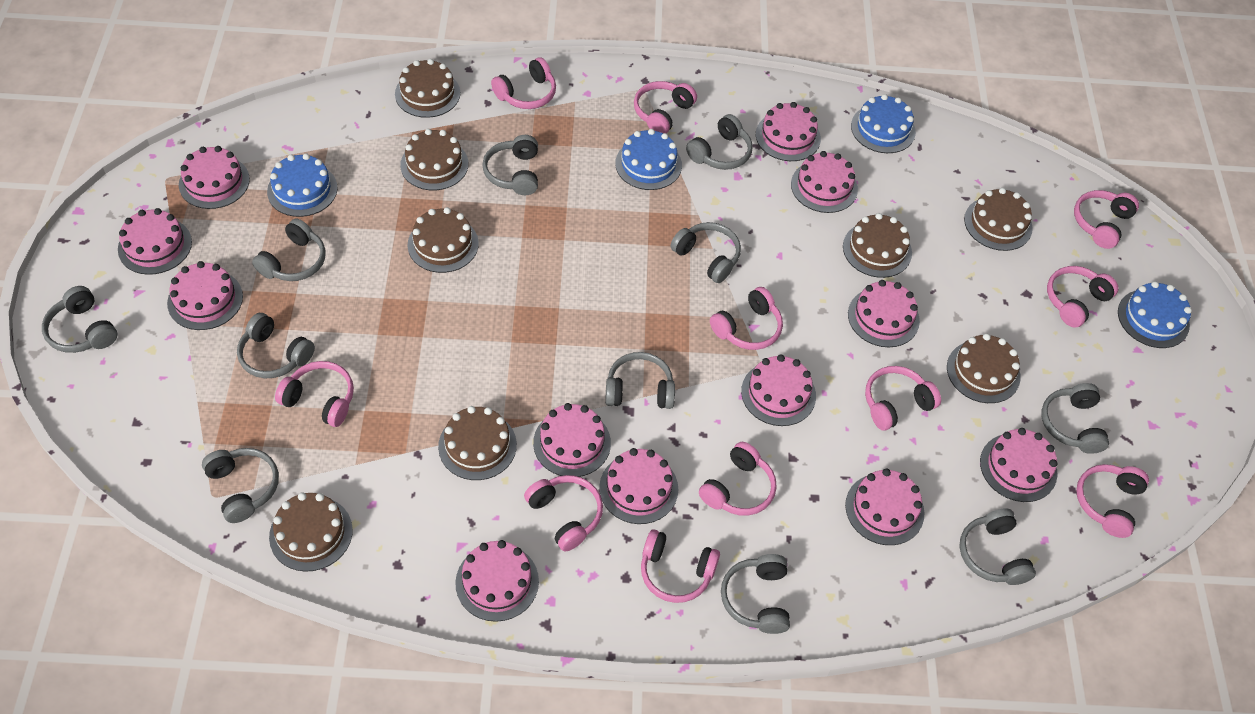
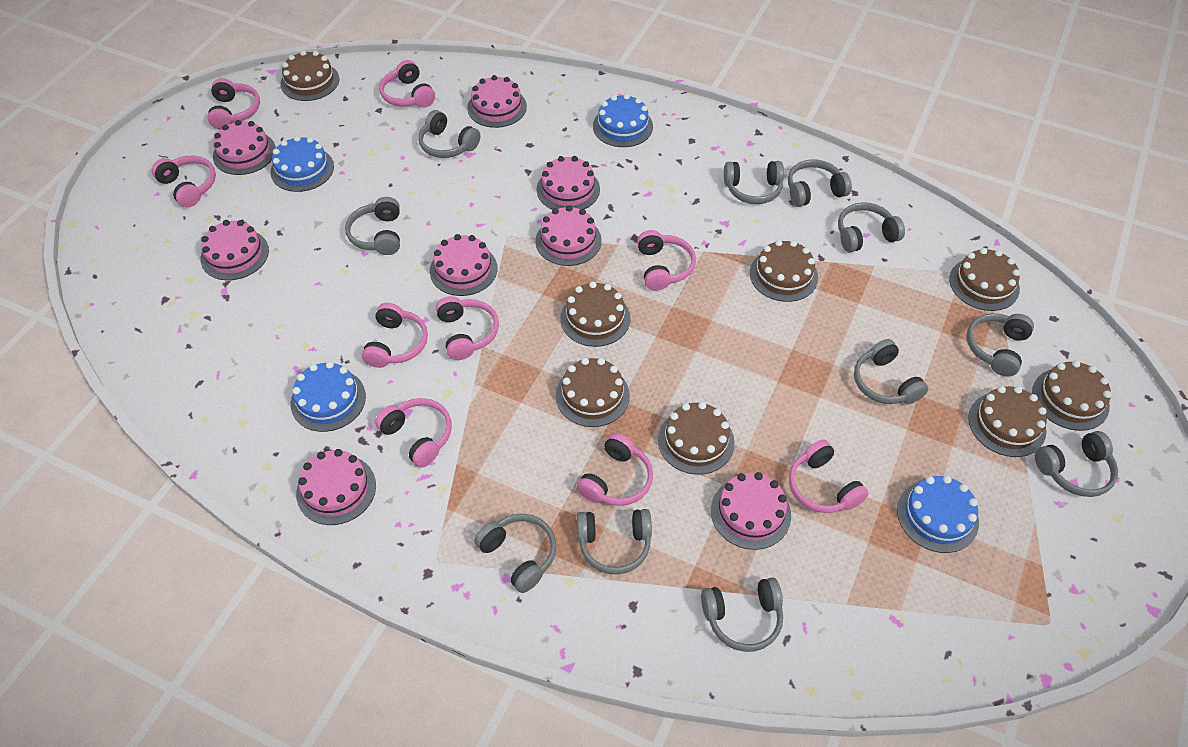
pink cake: 12 -> 8
pink headphones: 11 -> 9

